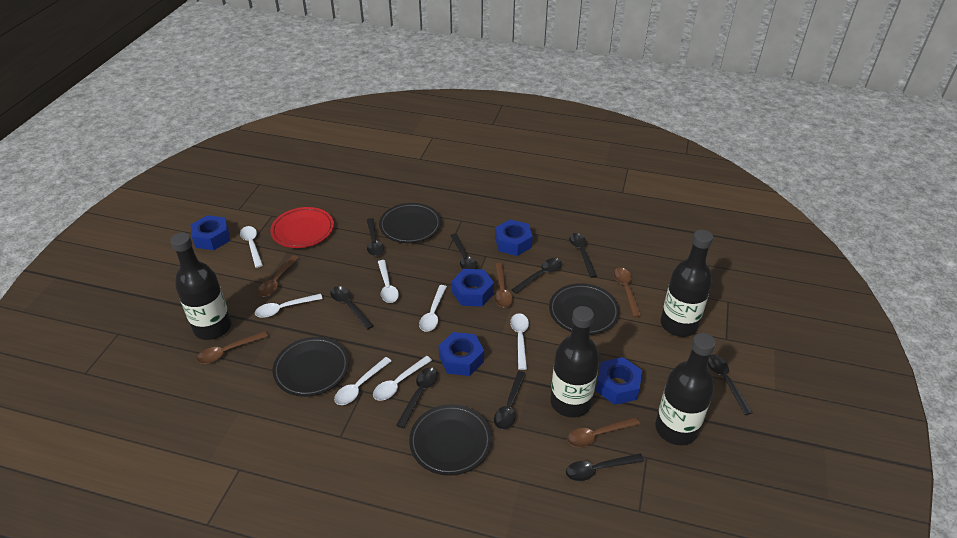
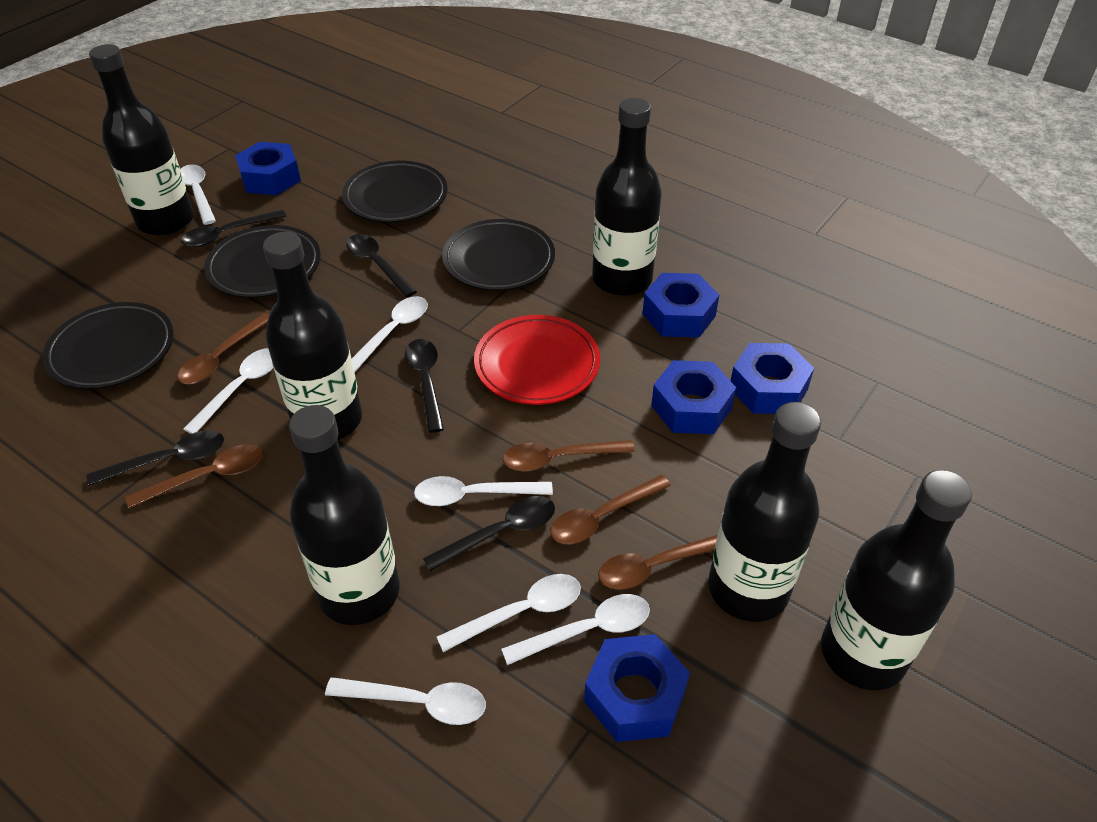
black bottle: 4 -> 6
black spoon: 9 -> 5

